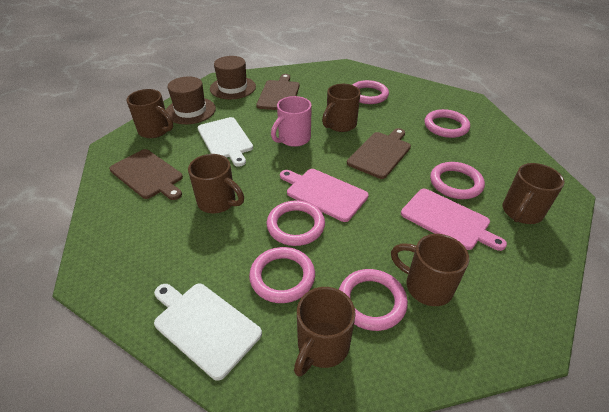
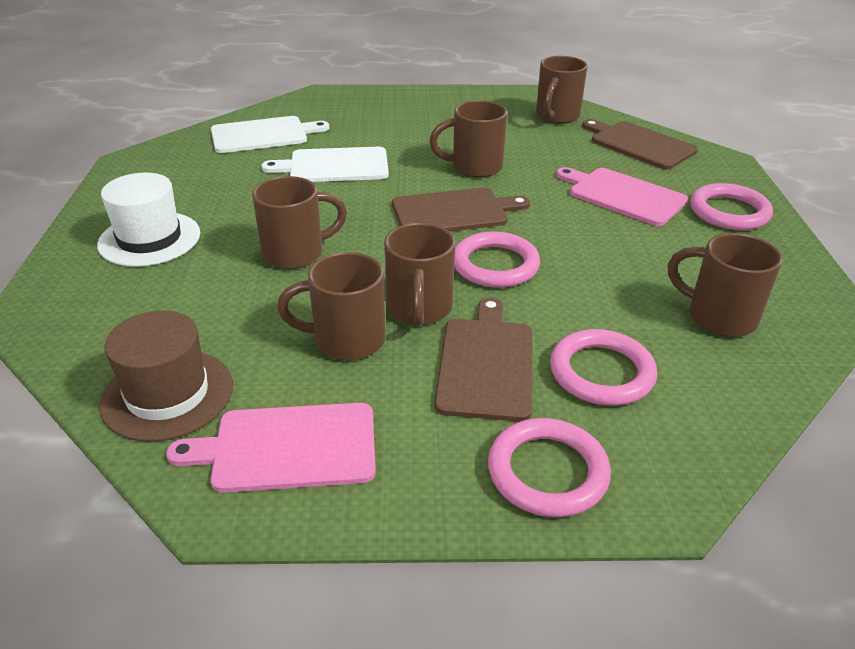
brown hat: 2 -> 1
pink mug: 1 -> 0
pink ring: 6 -> 4
white hat: 0 -> 1

